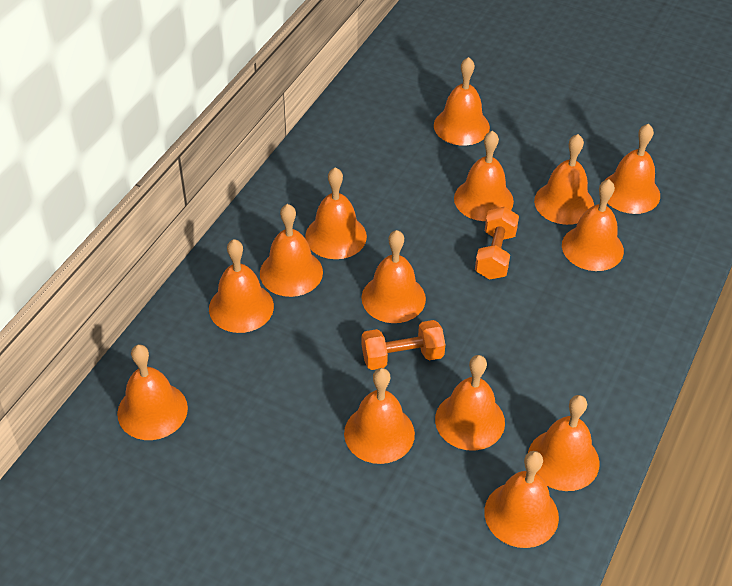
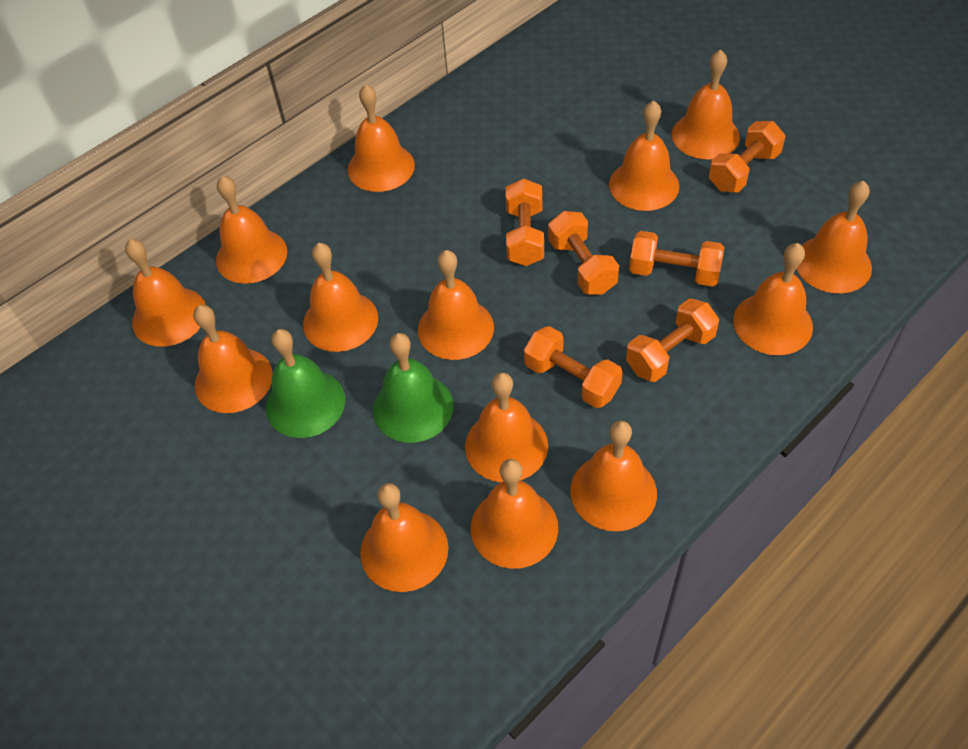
green bell: 0 -> 2
orange dumbbell: 2 -> 6

